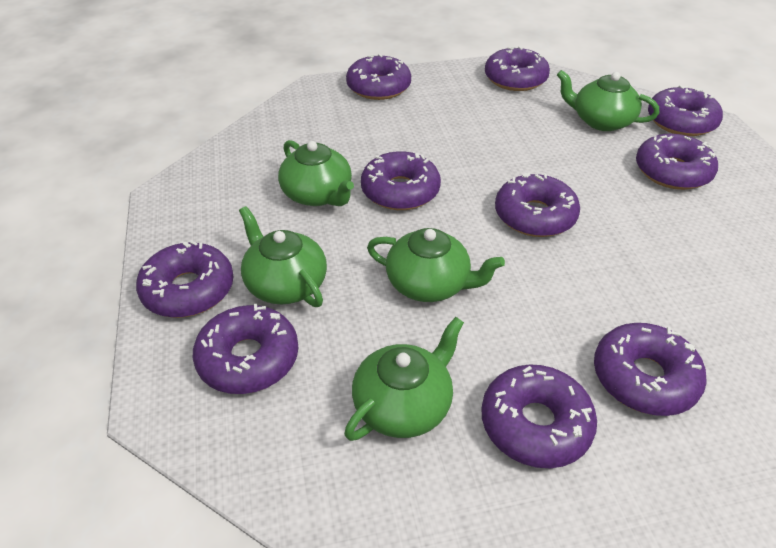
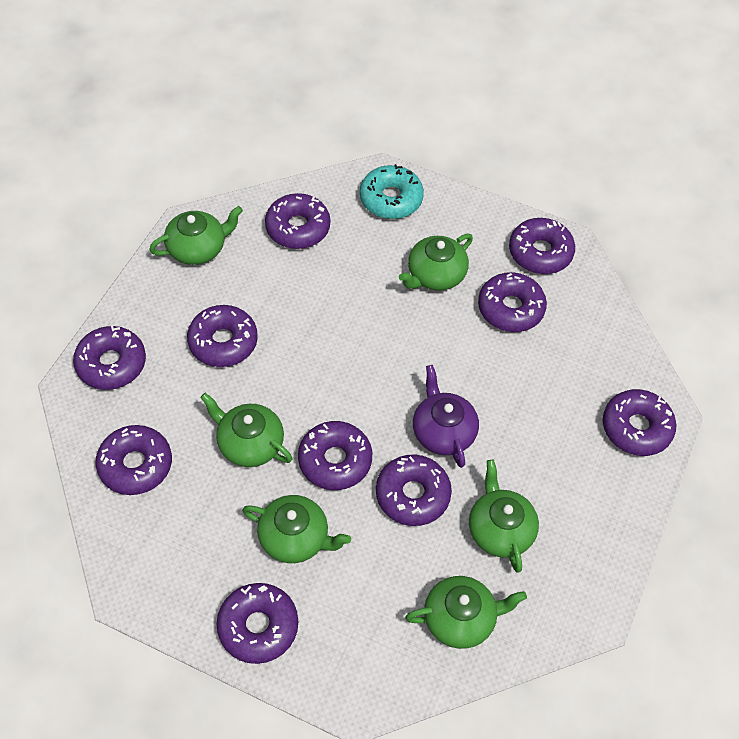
green teapot: 5 -> 6
purple teapot: 0 -> 1
turquoise donut: 0 -> 1

